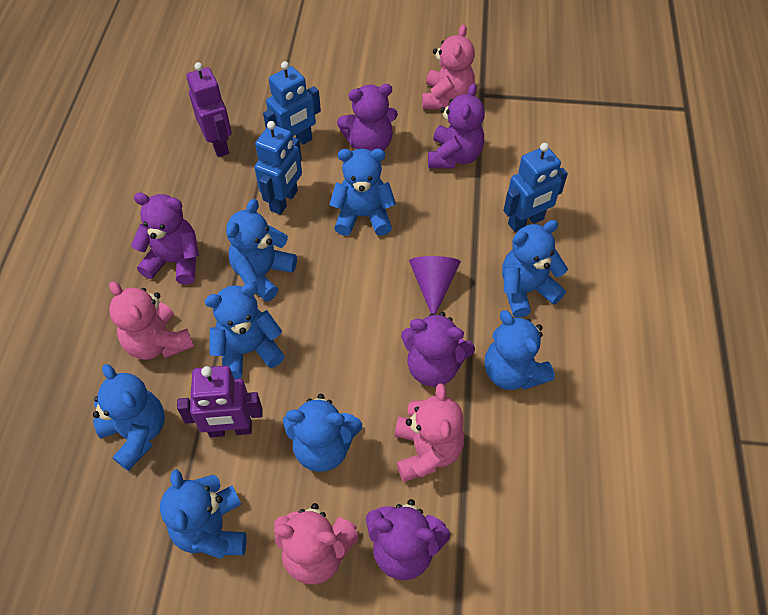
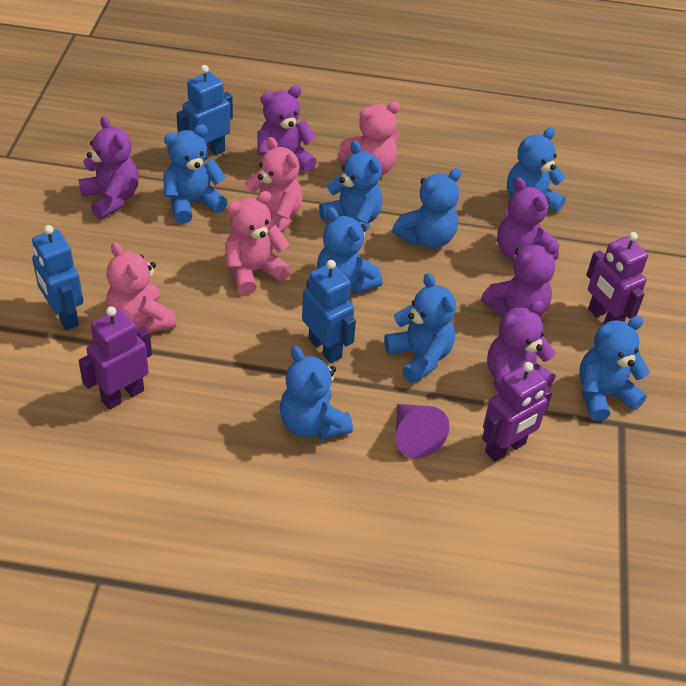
purple robot: 2 -> 3

